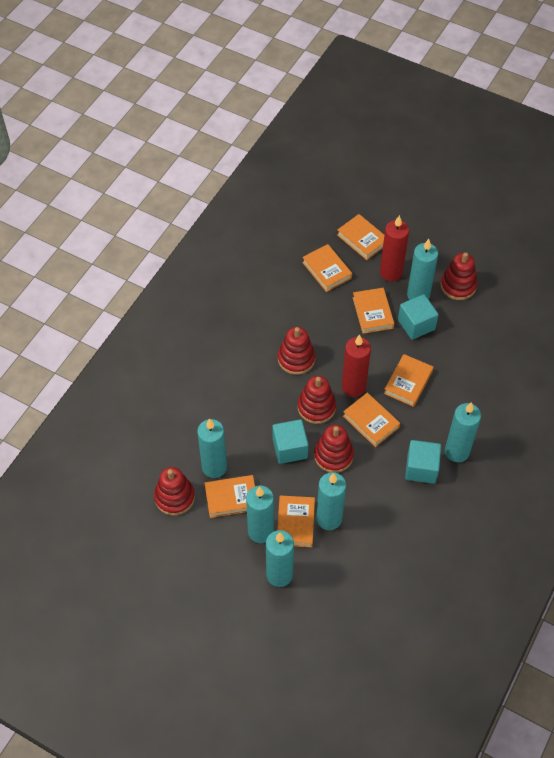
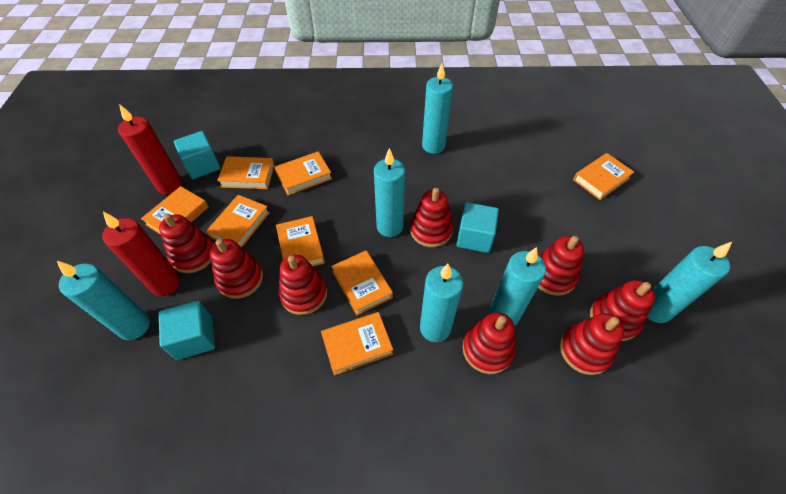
orange book: 7 -> 8
red stacking toy: 5 -> 8

